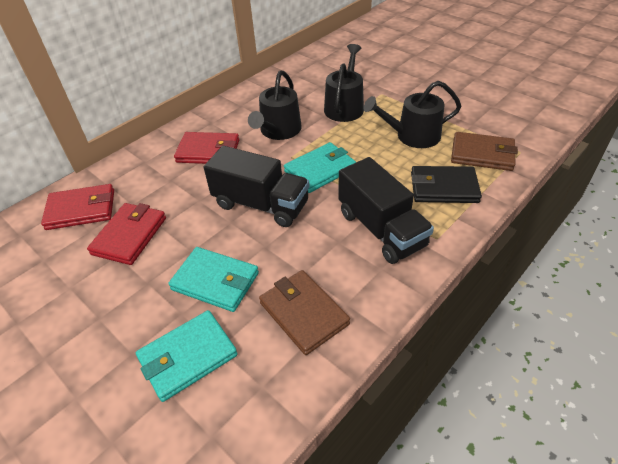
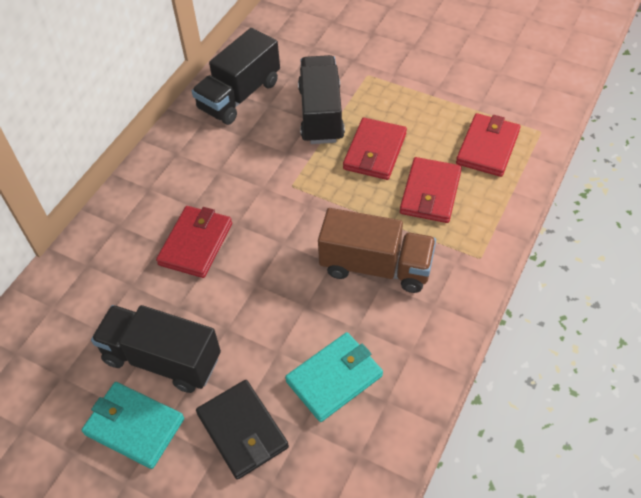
black truck: 2 -> 3
black watering can: 3 -> 0
brown truck: 0 -> 1
brown wallet: 2 -> 0
red wallet: 3 -> 4
turquoise wallet: 3 -> 2

